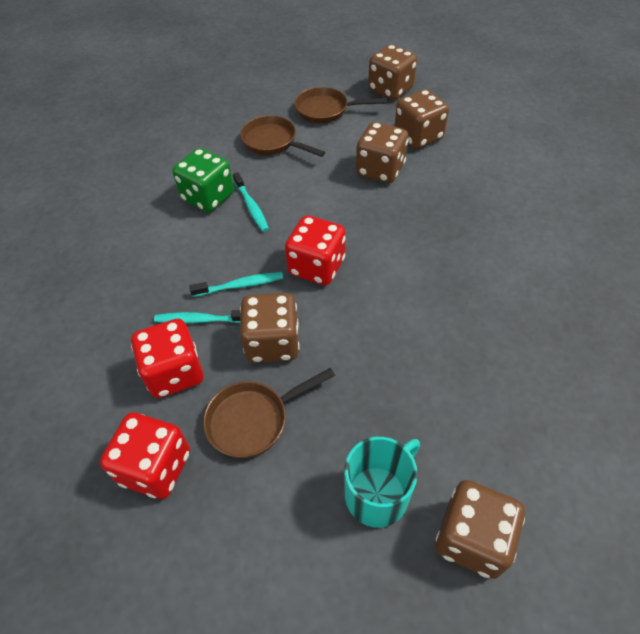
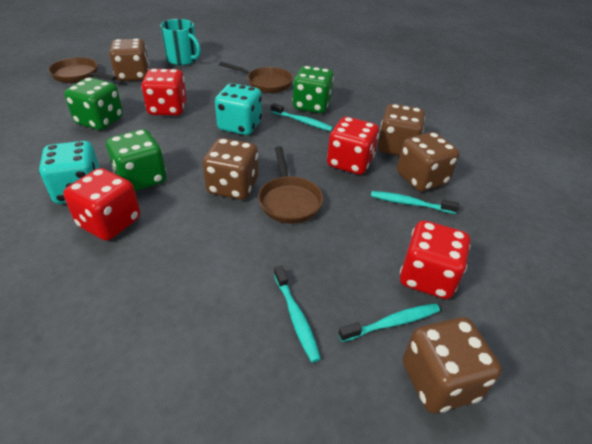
green dice: 1 -> 3
red dice: 3 -> 4
turquoise dice: 0 -> 2
turquoise toothbrush: 3 -> 4

